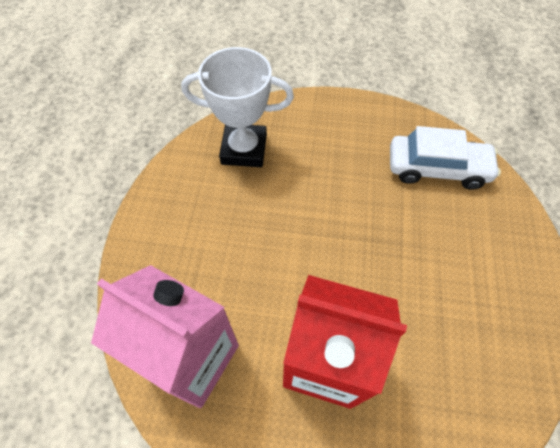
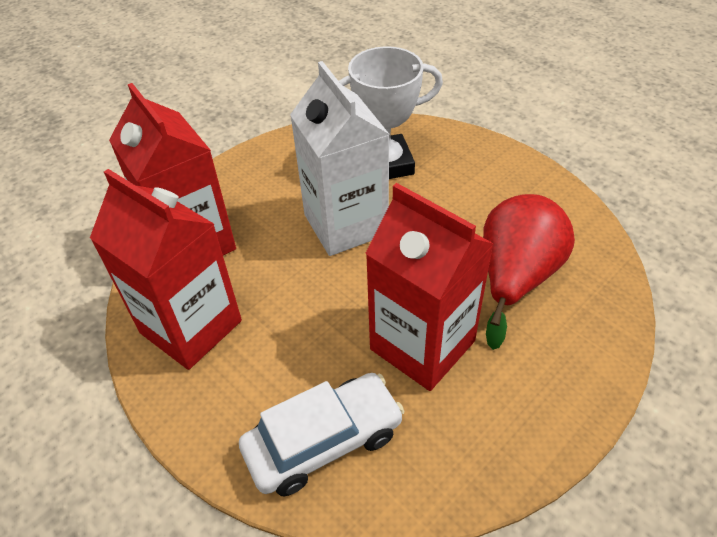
pink carton: 1 -> 0
red carton: 1 -> 3
red pear: 0 -> 1
white carton: 0 -> 1

